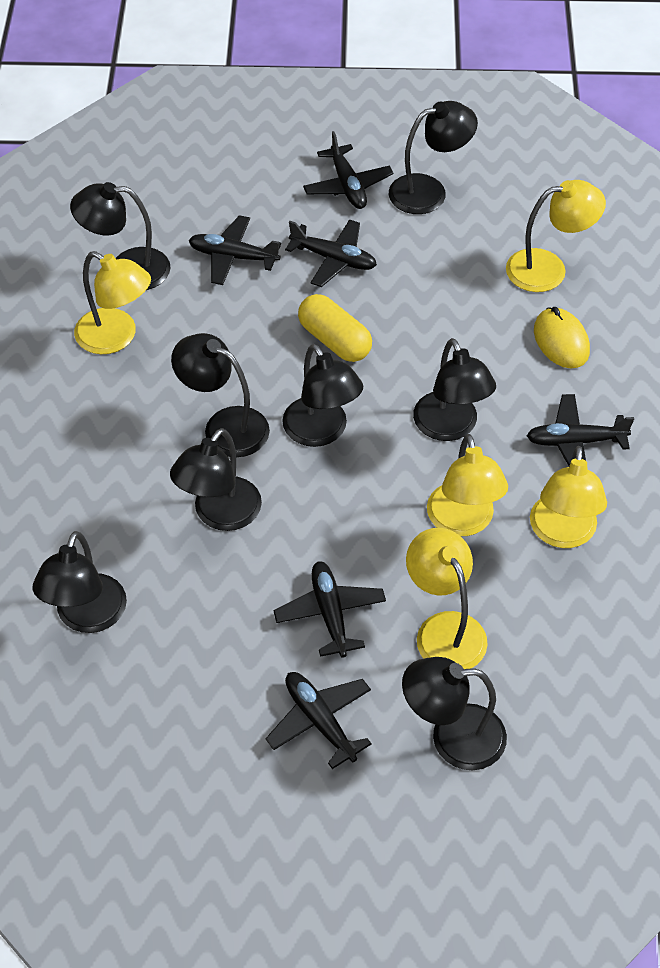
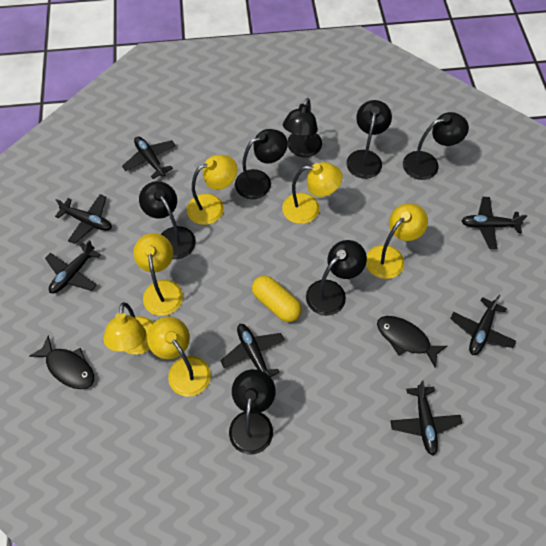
black fish: 0 -> 2
black lamp: 8 -> 7
black plane: 6 -> 7
yellow lamp: 5 -> 6
yellow mouse: 1 -> 0

